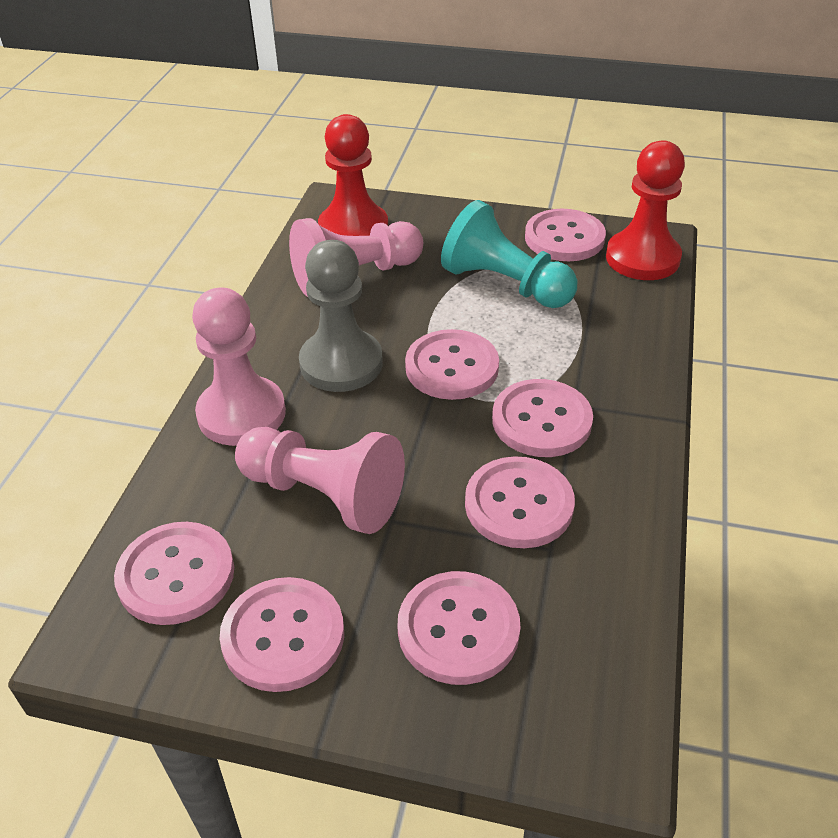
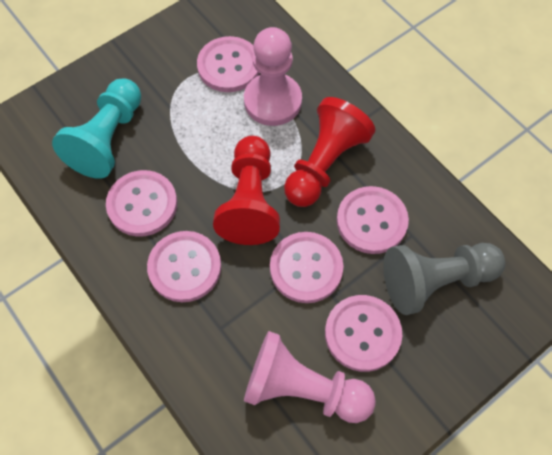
pink button: 7 -> 6
pink pawn: 3 -> 2

